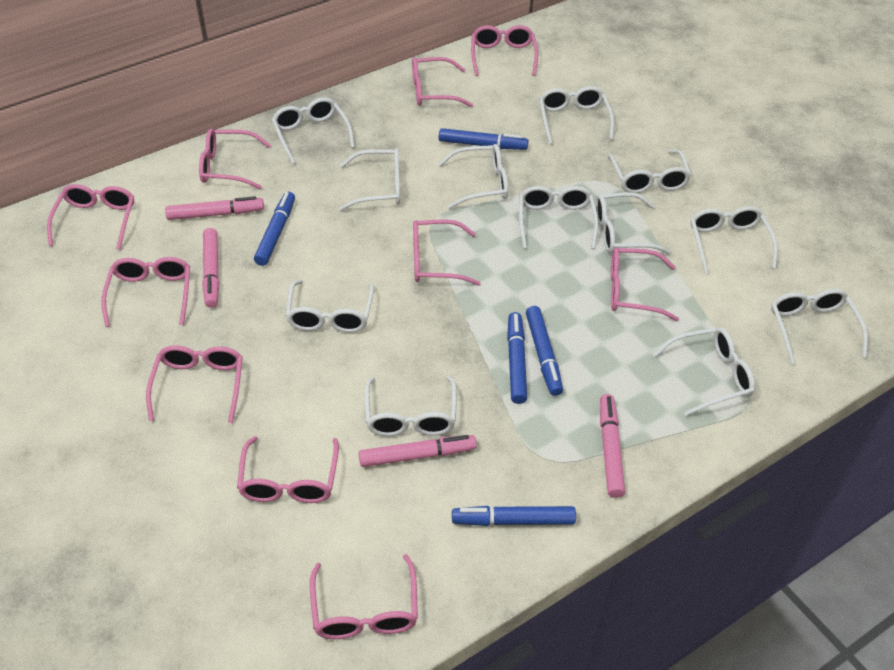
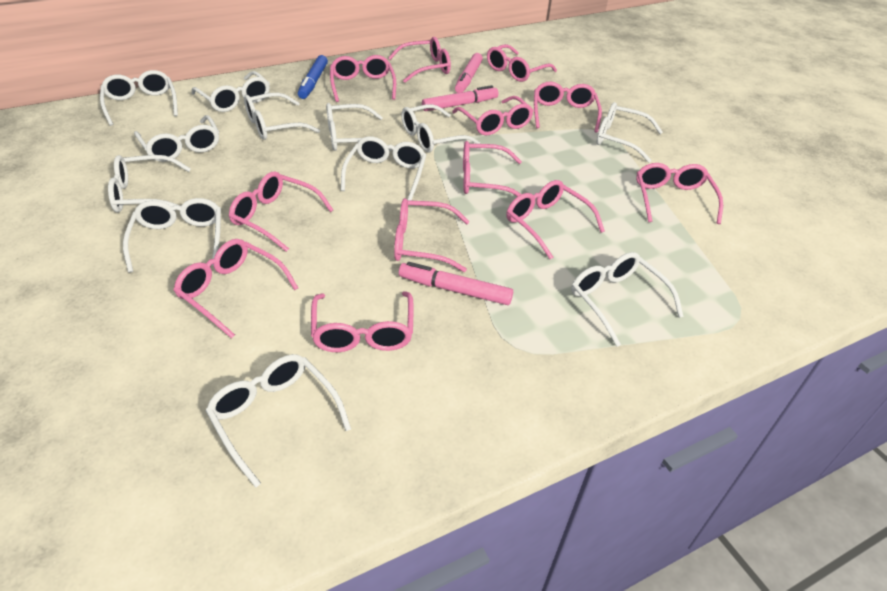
blue marker: 5 -> 1
pink glasses: 10 -> 12
pink marker: 4 -> 3

